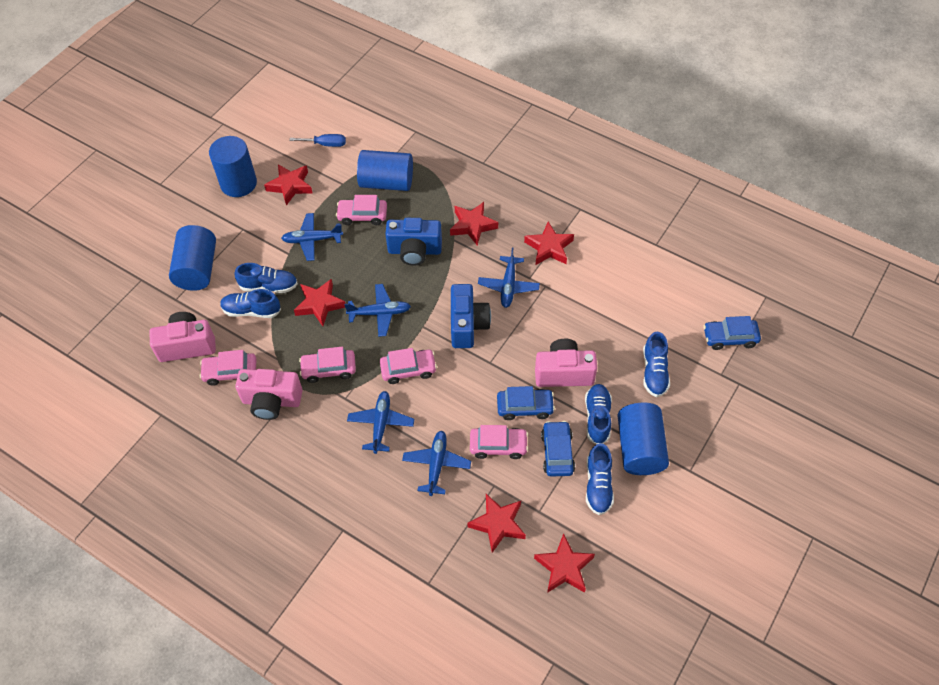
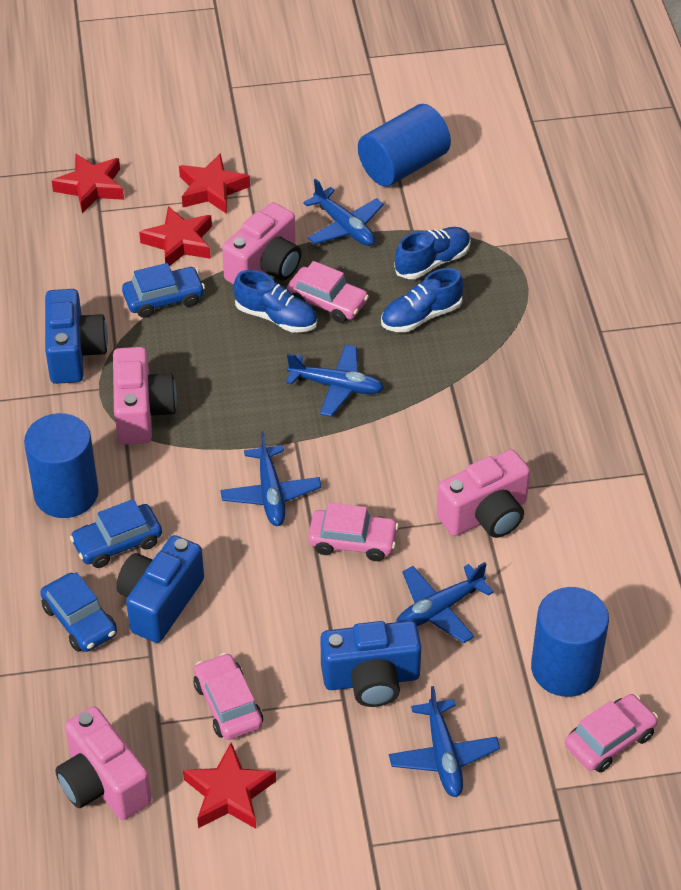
blue camera: 2 -> 3
blue cylinder: 4 -> 3
blue screwdriver: 1 -> 0
blue shoe: 5 -> 3
pink camera: 3 -> 4
pink car: 5 -> 4
red star: 6 -> 4

